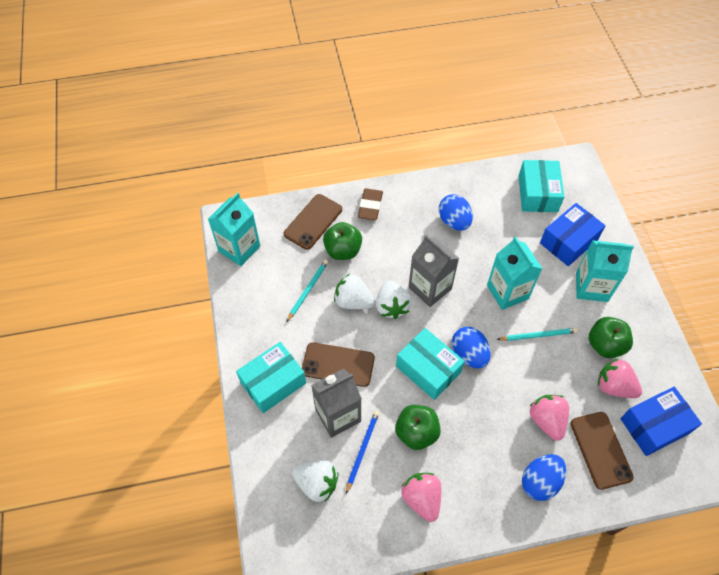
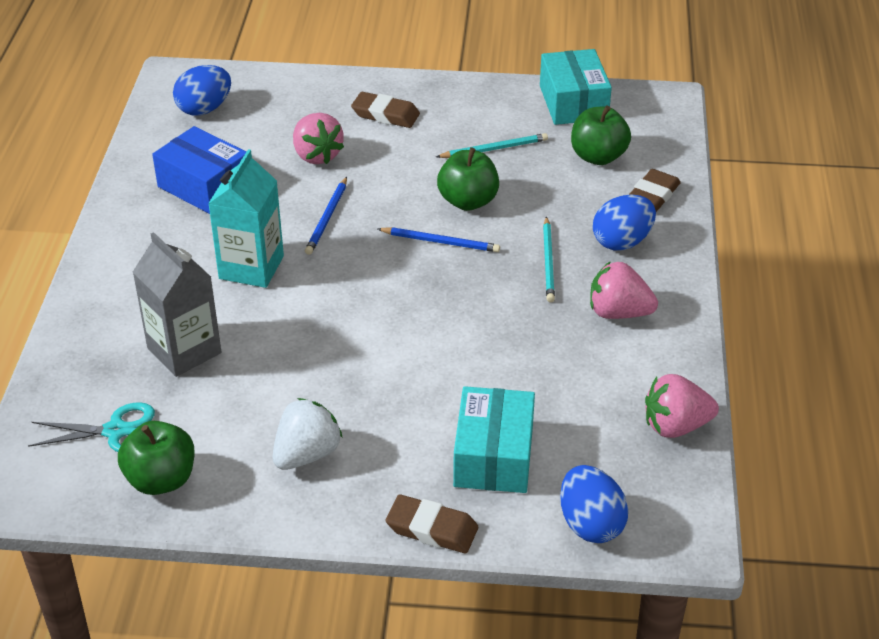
blue box: 2 -> 1
blue pencil: 1 -> 2
brown eraser: 1 -> 3
brown phone: 3 -> 0
grey carton: 2 -> 1
turquoise box: 3 -> 2
turquoise carton: 3 -> 1
turquoise scissors: 0 -> 1
white strawberry: 3 -> 1

